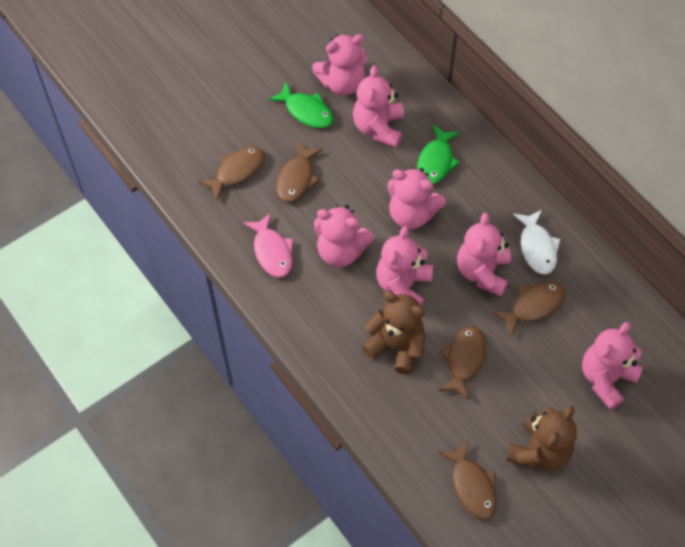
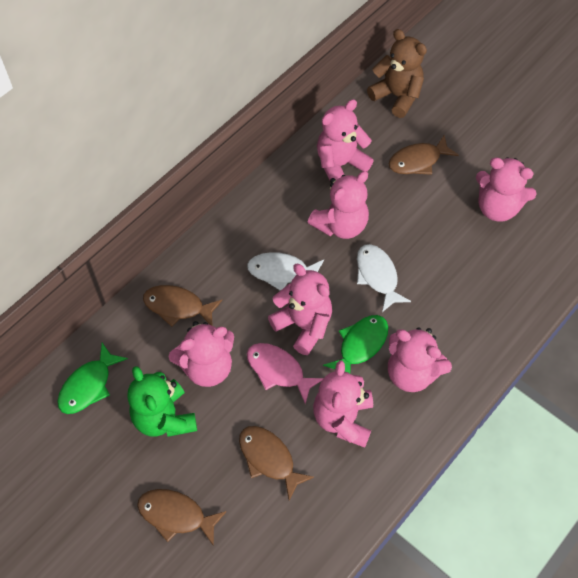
brown fish: 5 -> 4
brown teddy bear: 2 -> 1
green teddy bear: 0 -> 1
white fish: 1 -> 2

